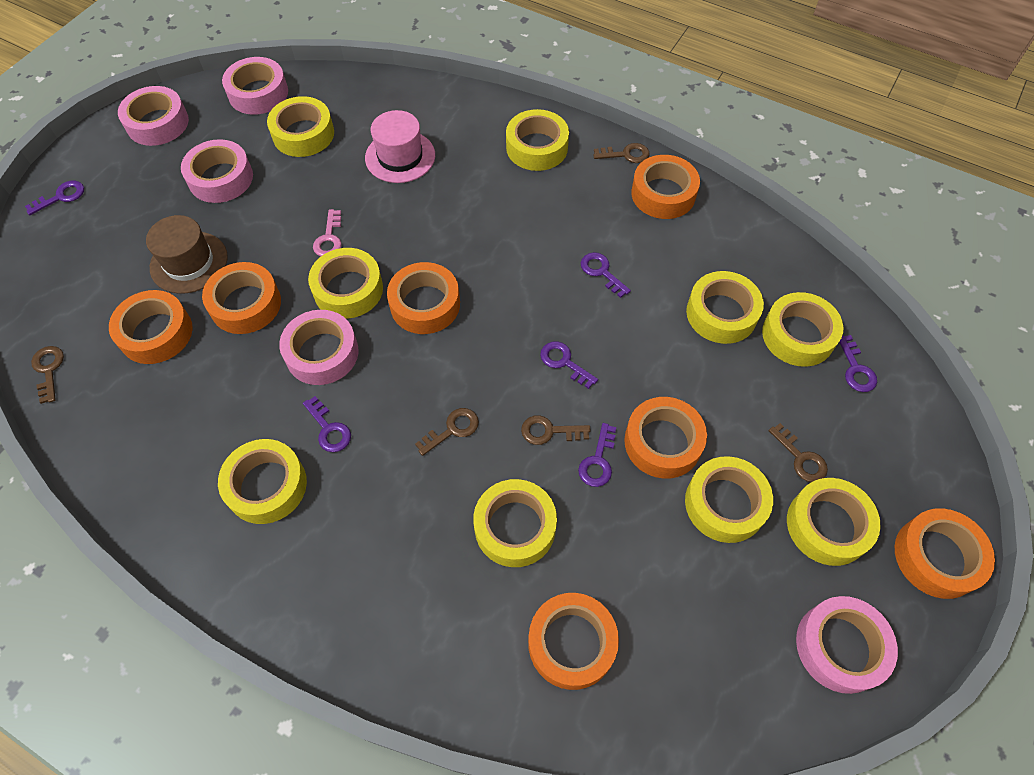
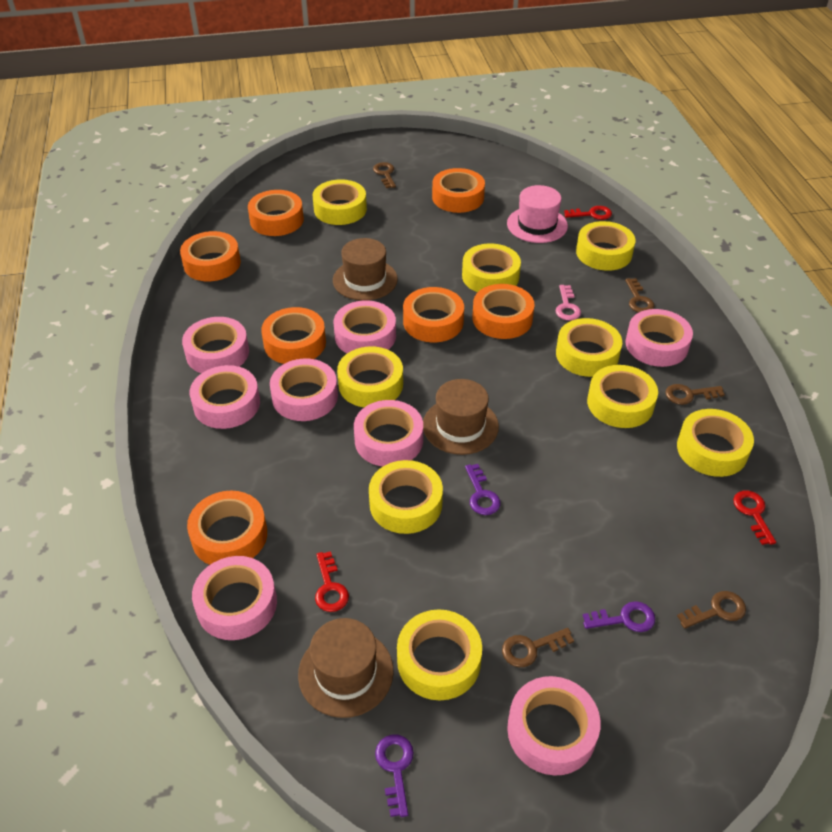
brown hat: 1 -> 3
pink tape: 5 -> 8
purple key: 6 -> 3
red key: 0 -> 3

